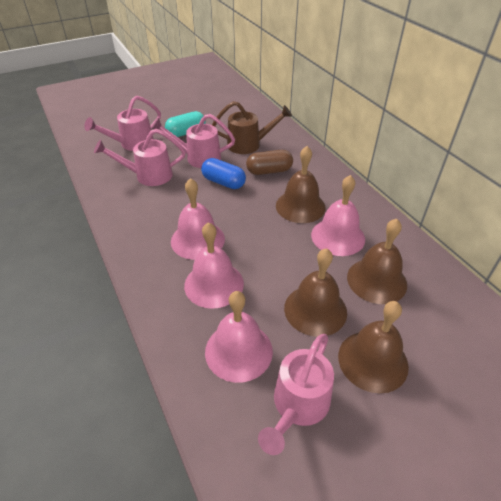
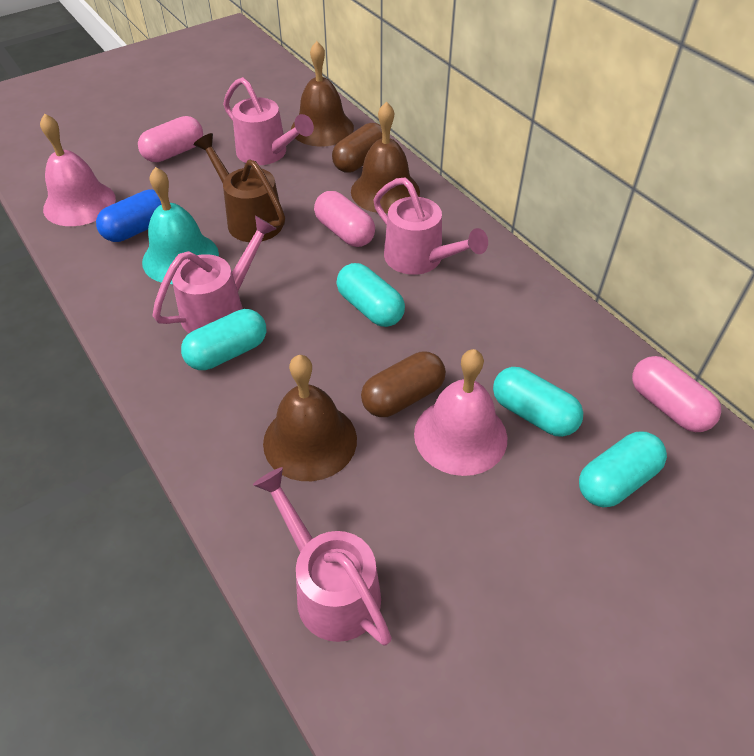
brown bell: 4 -> 3
brown capsule: 1 -> 2
pink bell: 4 -> 2
pink capsule: 0 -> 3
turquoise bell: 0 -> 1
turquoise capsule: 1 -> 4

